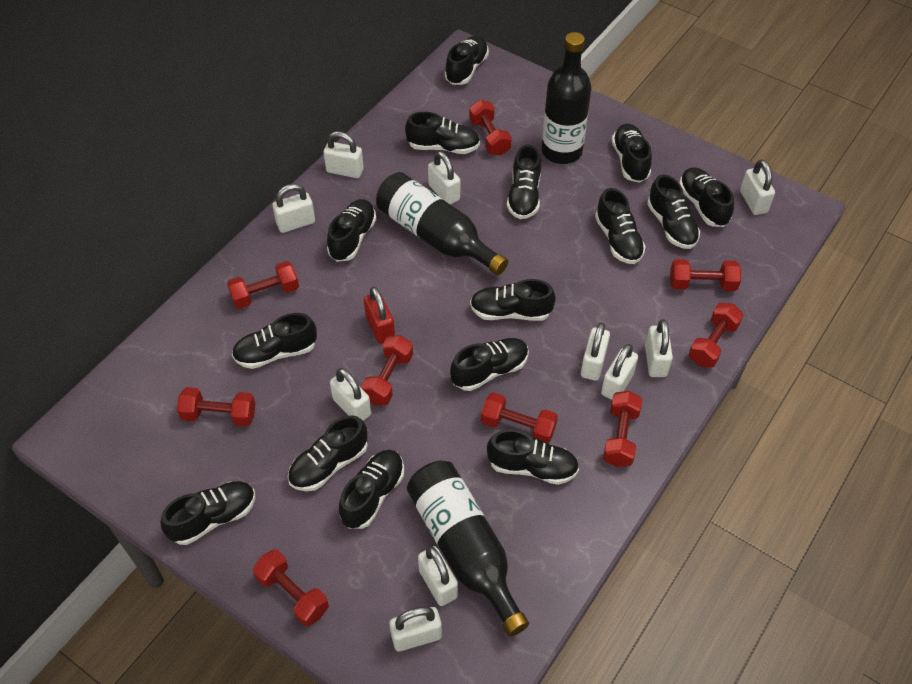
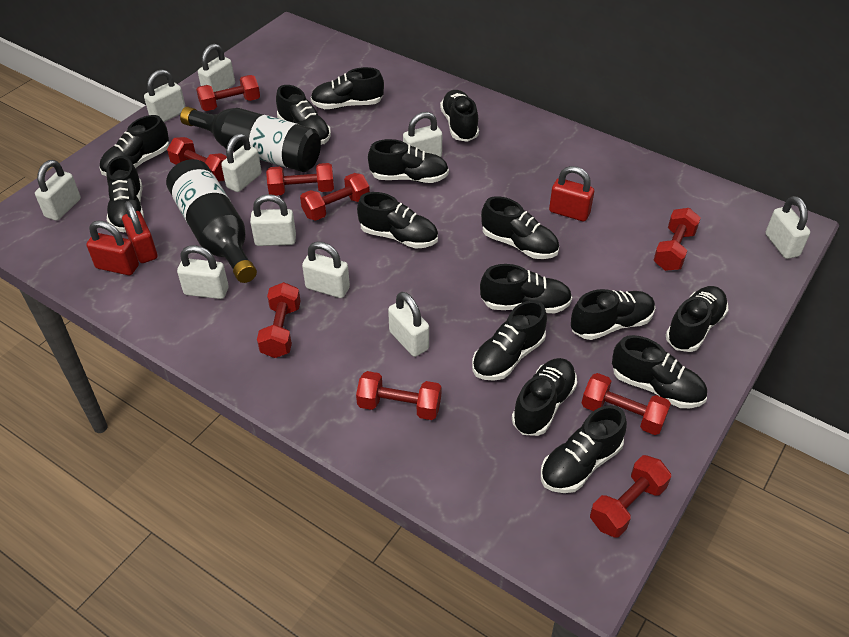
black bottle: 3 -> 2
red padlock: 1 -> 3

